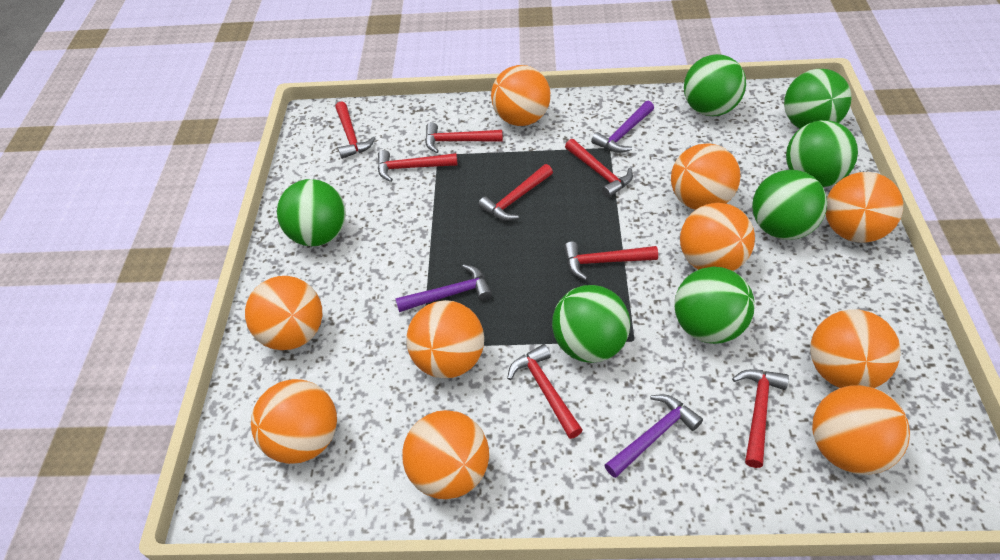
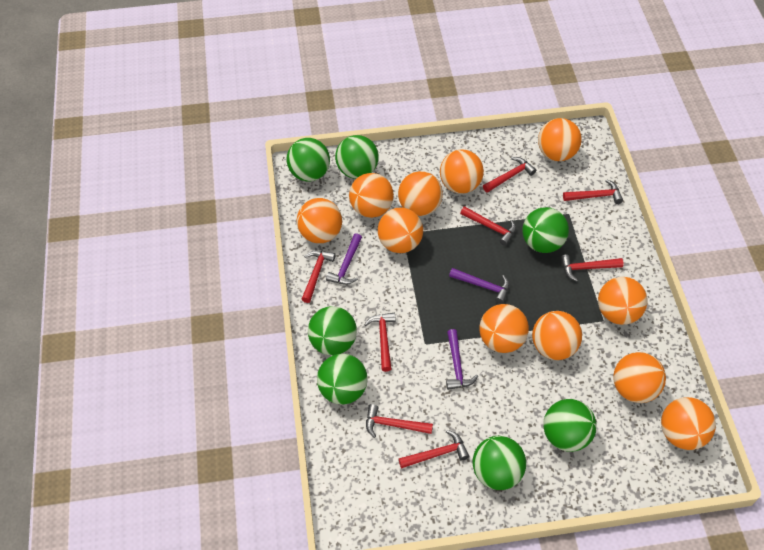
orange ball: 10 -> 11

